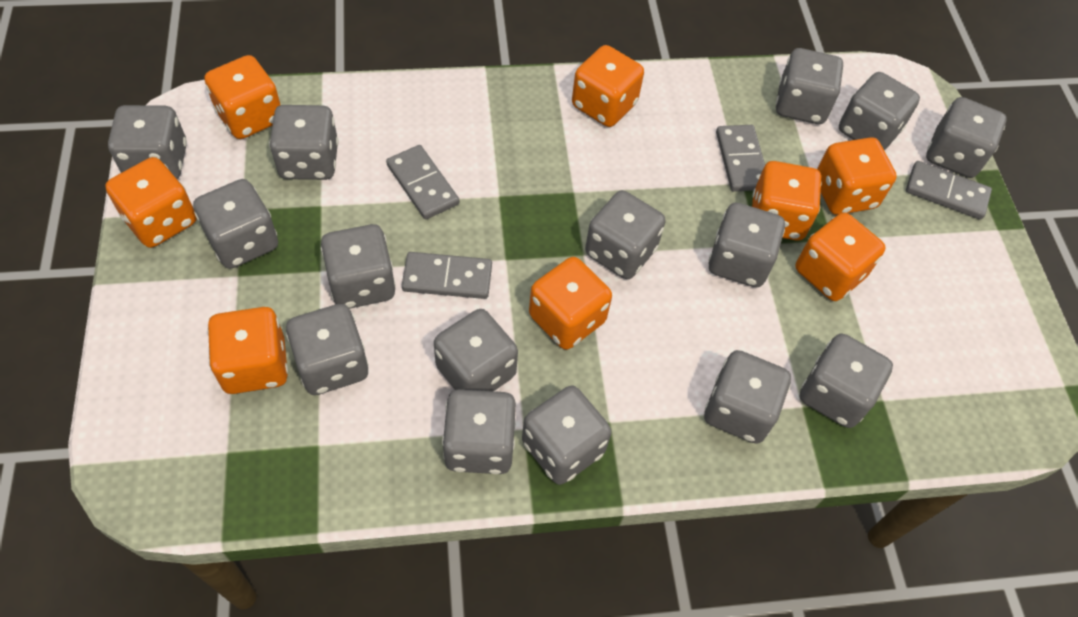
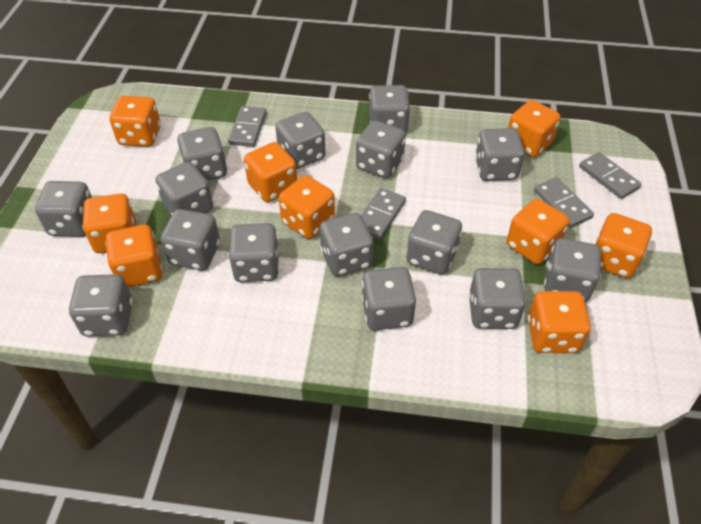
orange dice: 8 -> 9

